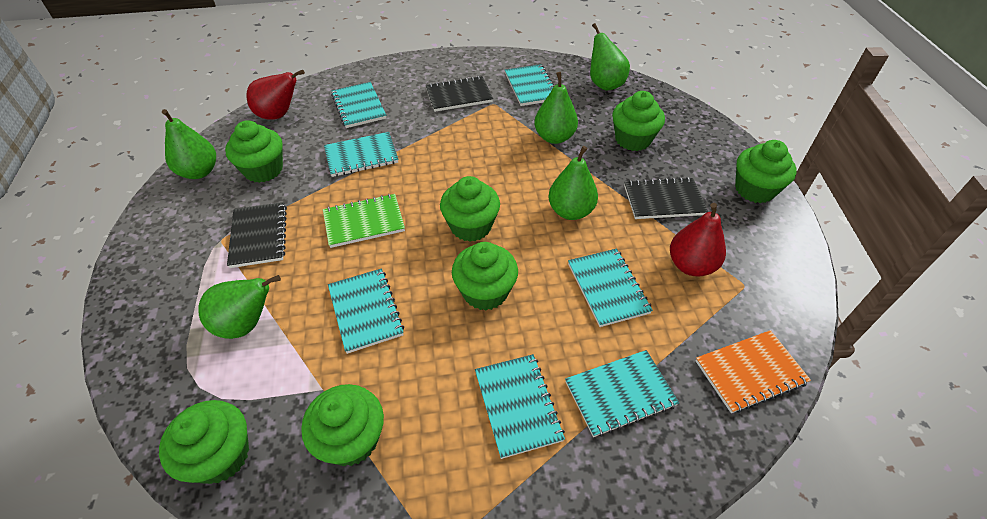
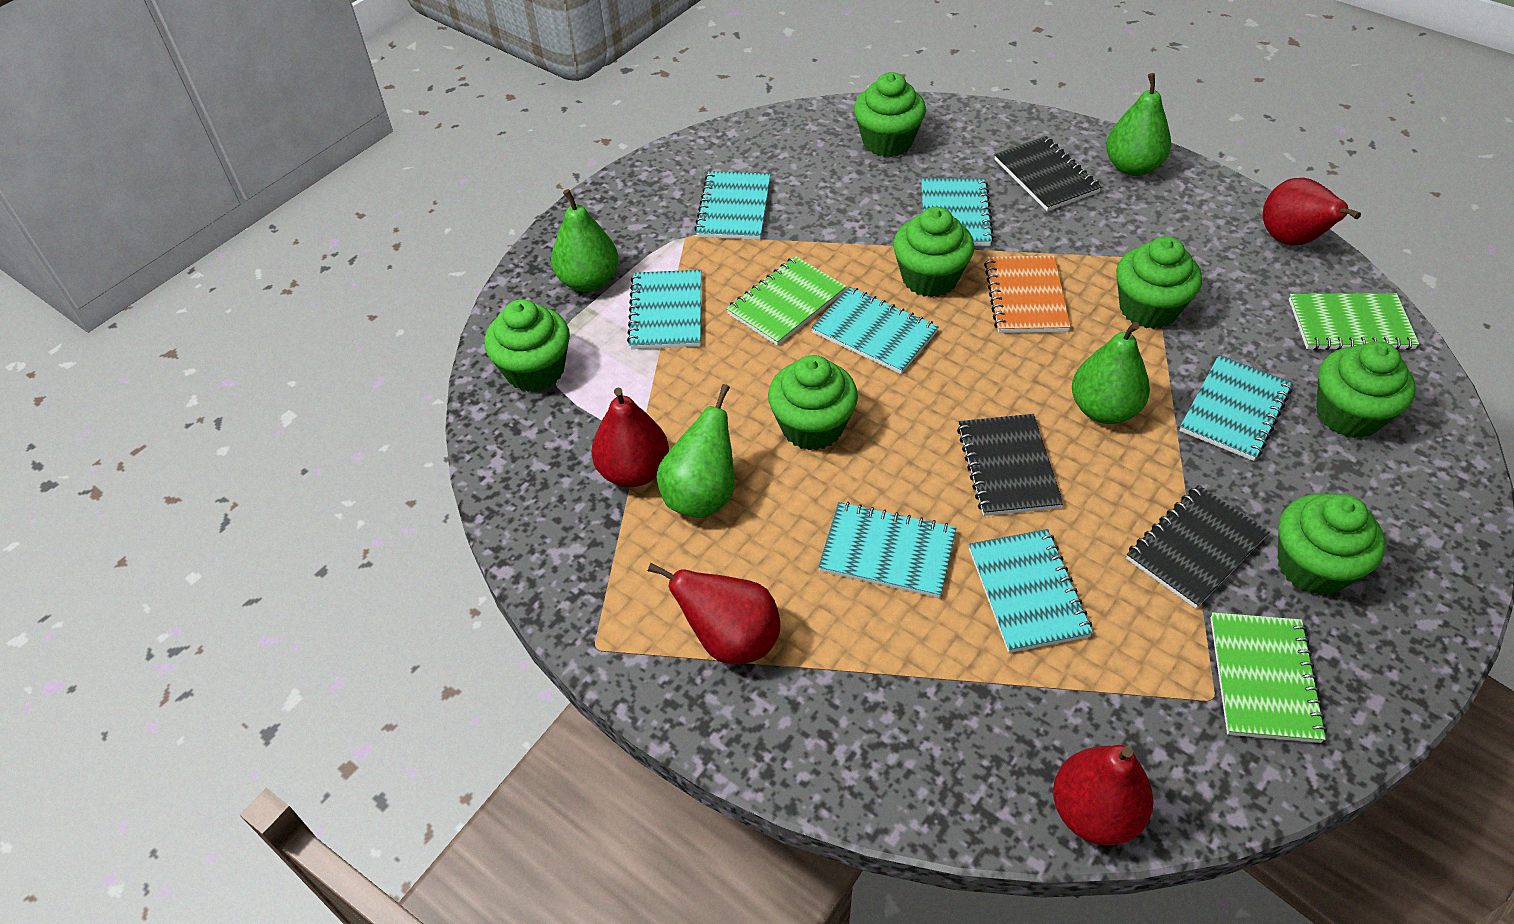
green notebook: 1 -> 3
green pear: 5 -> 4
red pear: 2 -> 4

